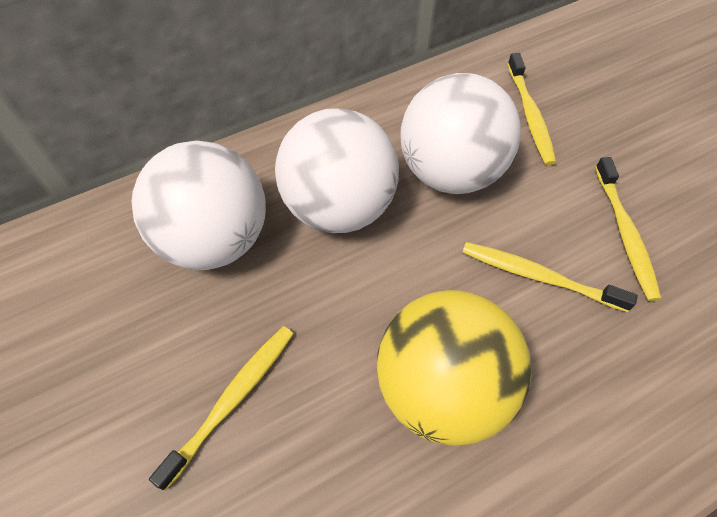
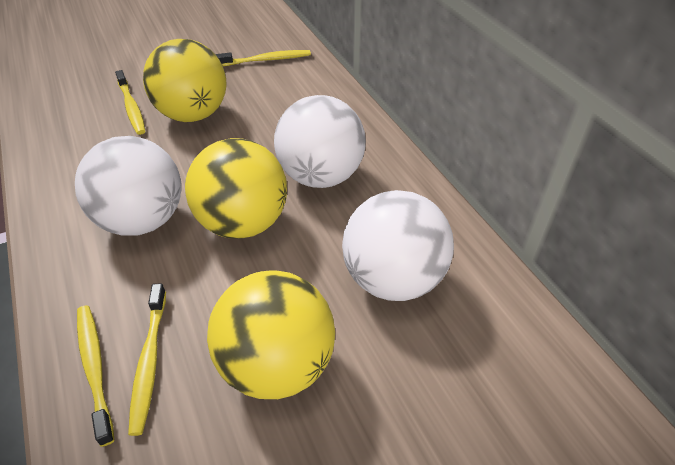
yellow ball: 1 -> 3

